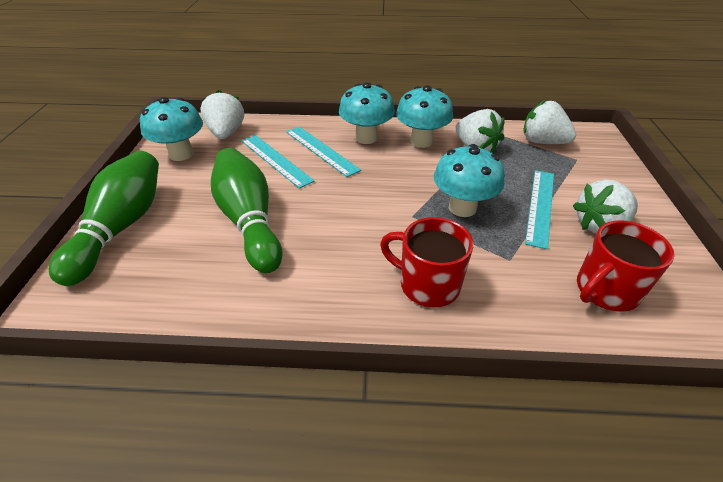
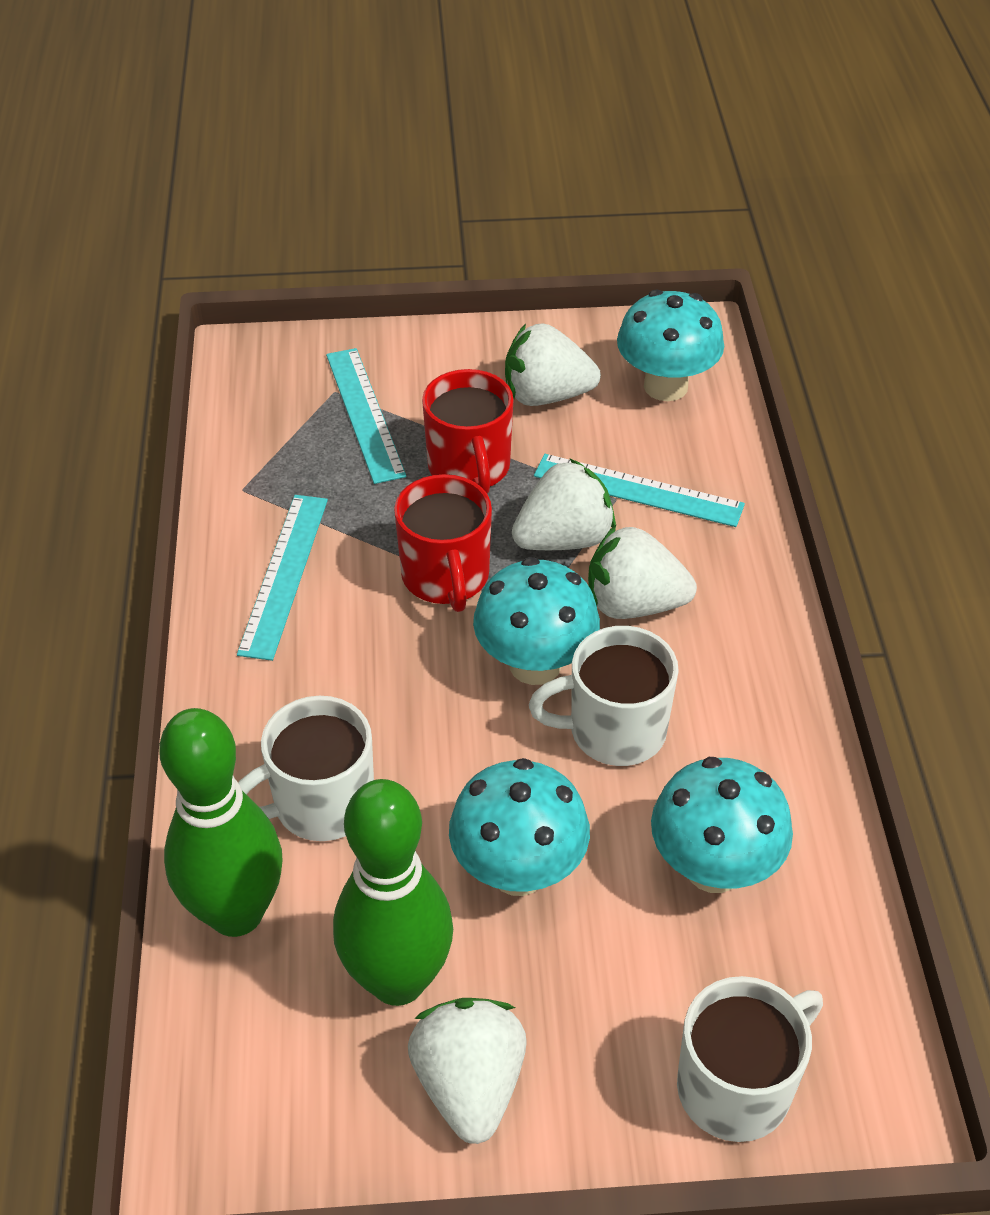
white mug: 0 -> 3

